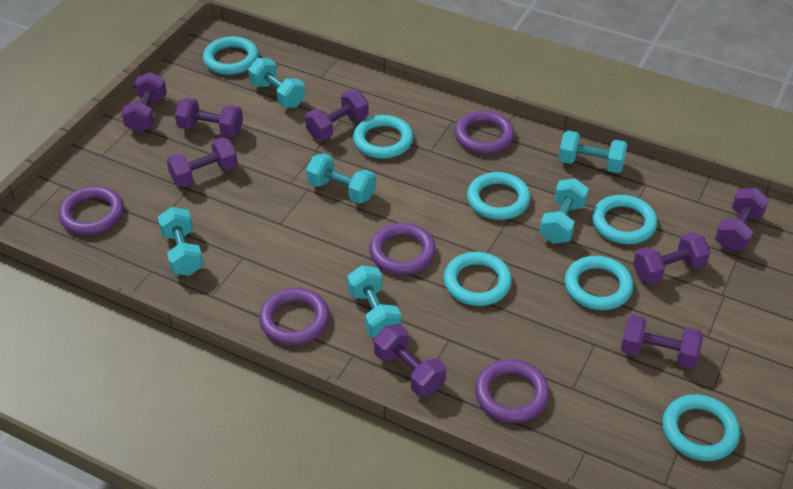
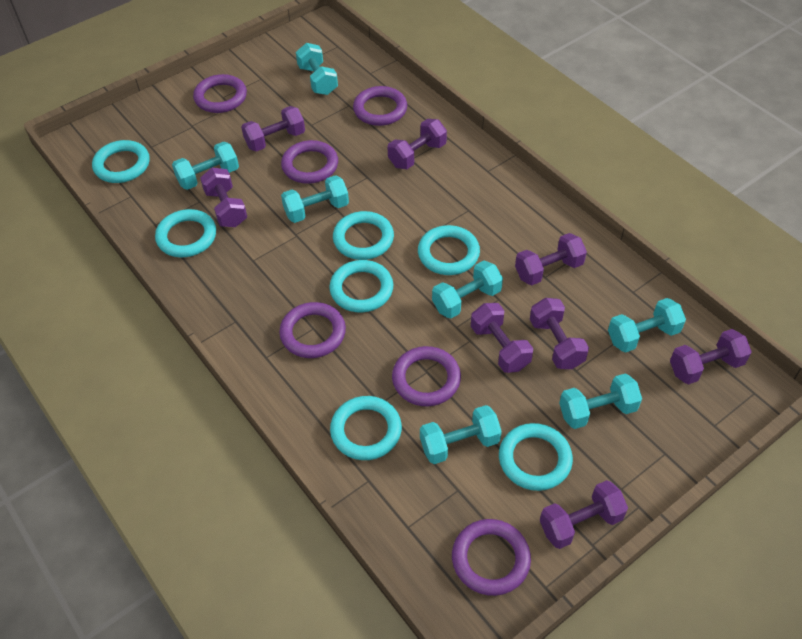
purple ring: 5 -> 6
turquoise dumbbell: 6 -> 7

